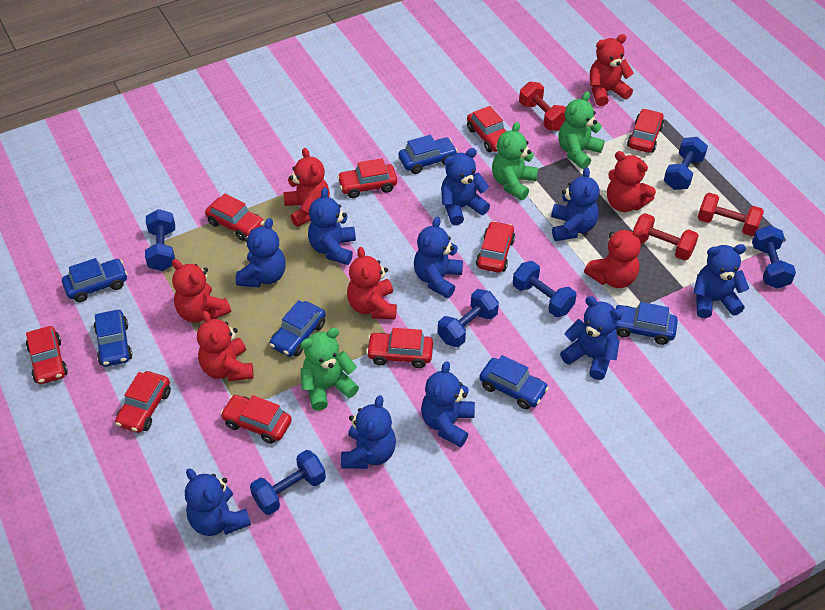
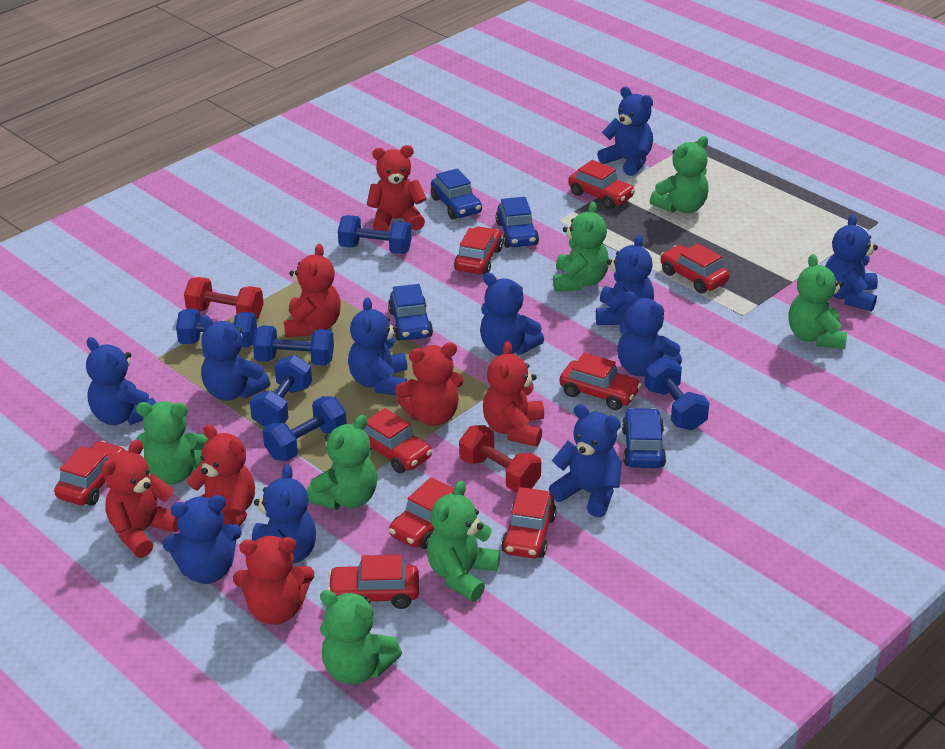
blue car: 6 -> 4
blue teddy bear: 10 -> 11
green teddy bear: 3 -> 7
red dumbbell: 3 -> 2

